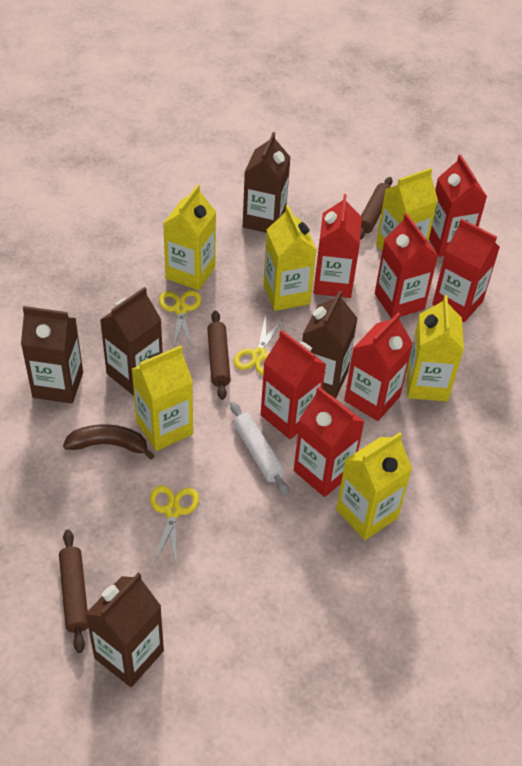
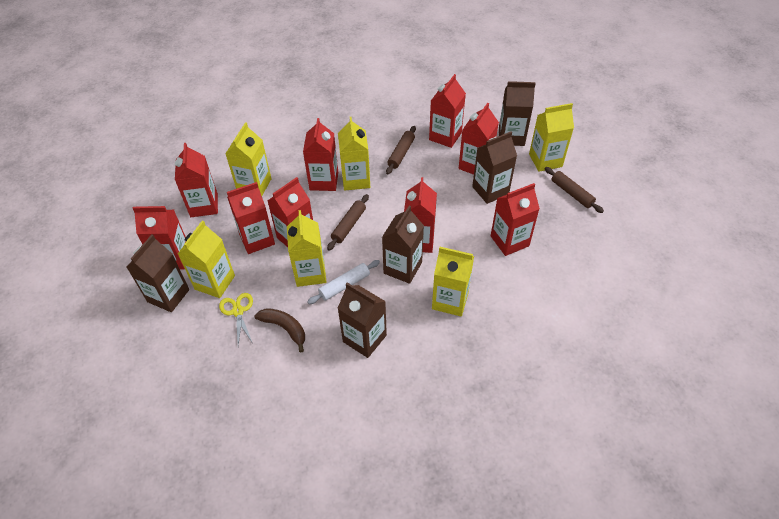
red carton: 7 -> 9
yellow scissors: 3 -> 1

